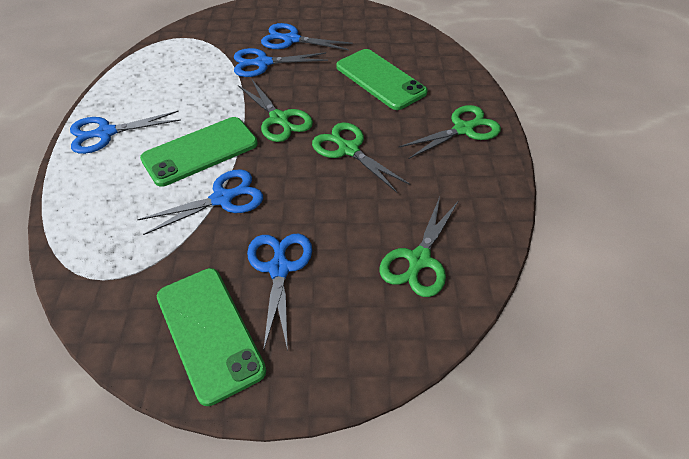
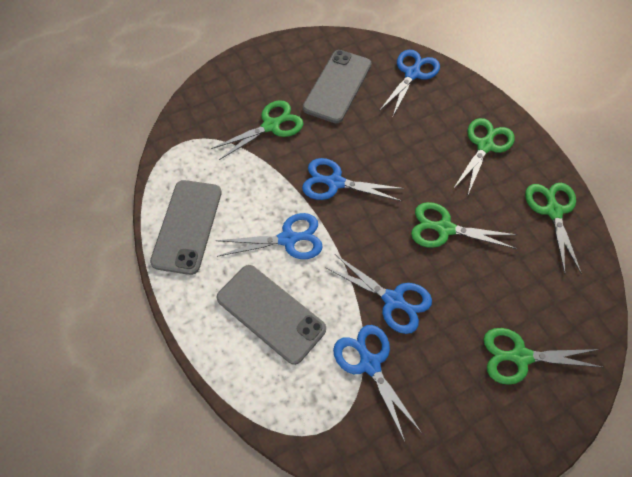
green phone: 3 -> 0
green scissors: 4 -> 5
grey phone: 0 -> 3

